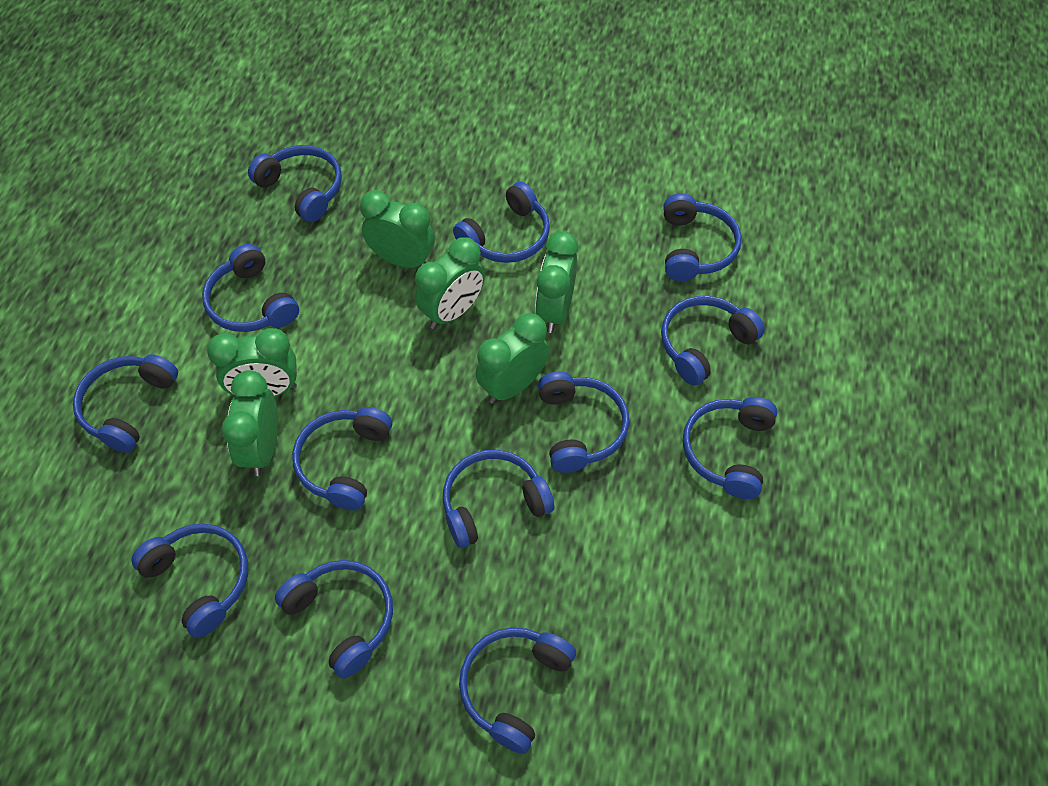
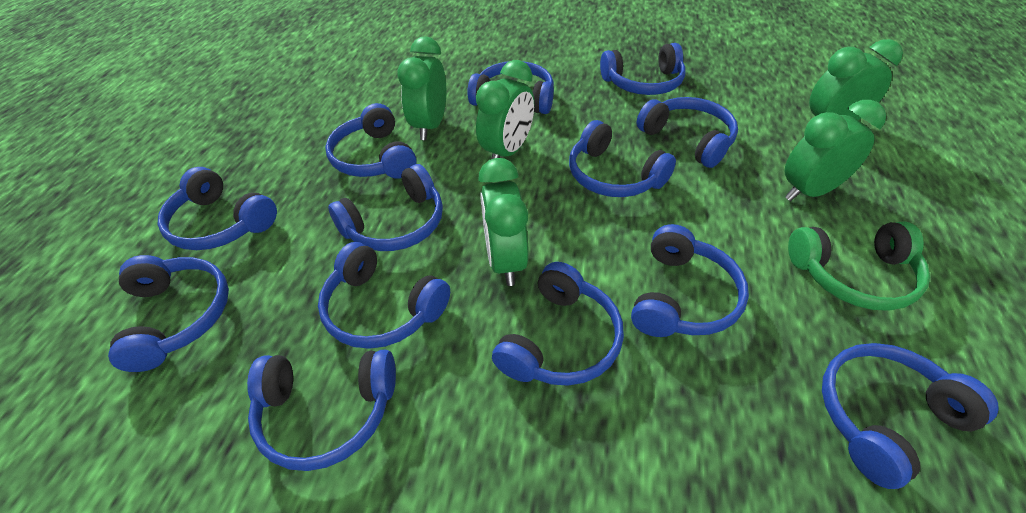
green clock: 6 -> 5
green headphones: 0 -> 1

